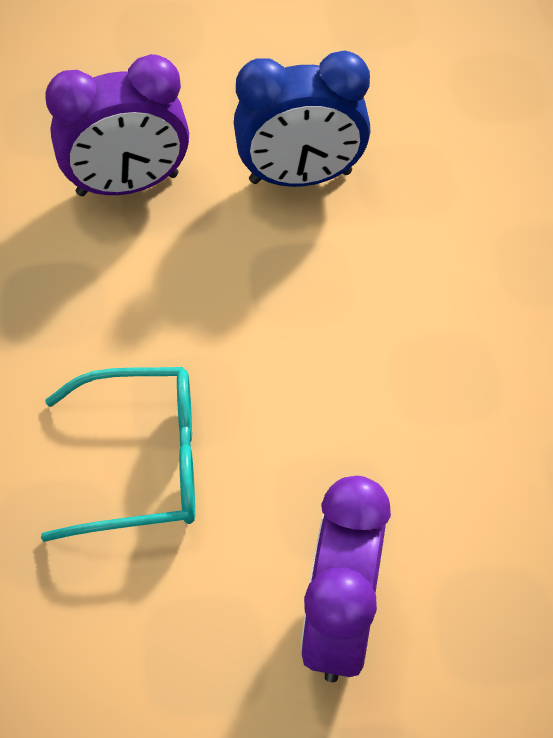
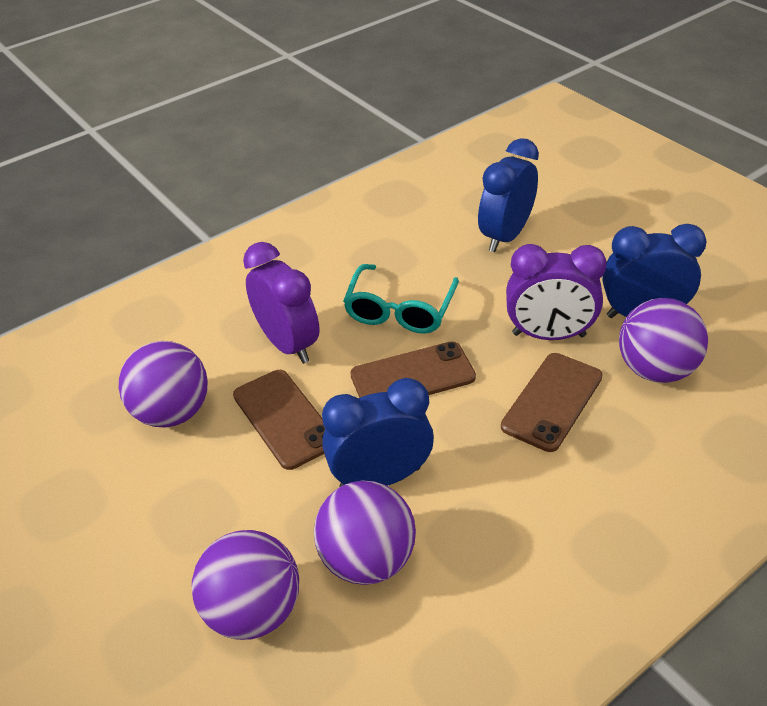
blue clock: 1 -> 3
brown phone: 0 -> 3
purple ball: 0 -> 4

